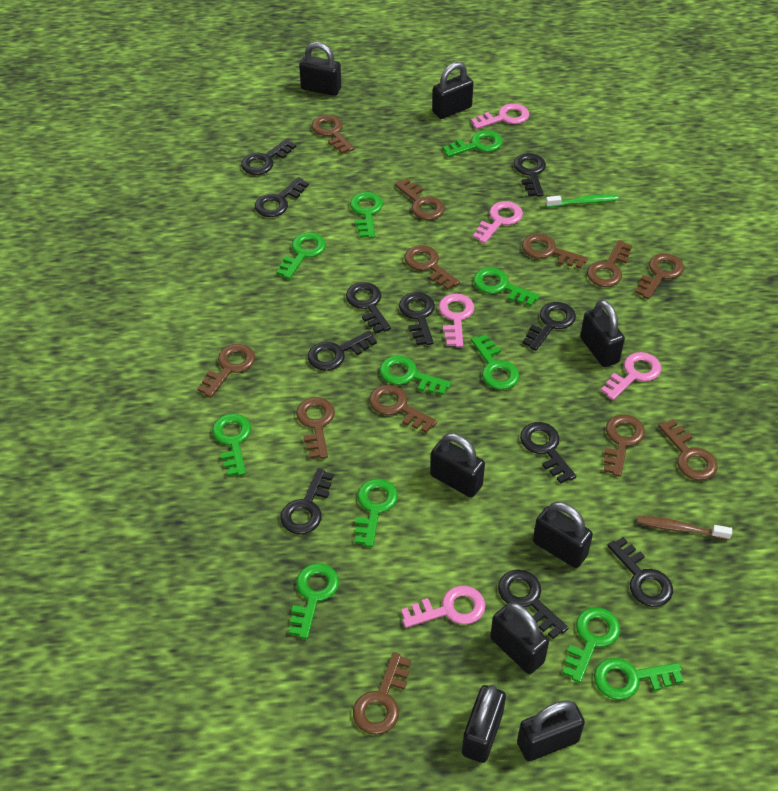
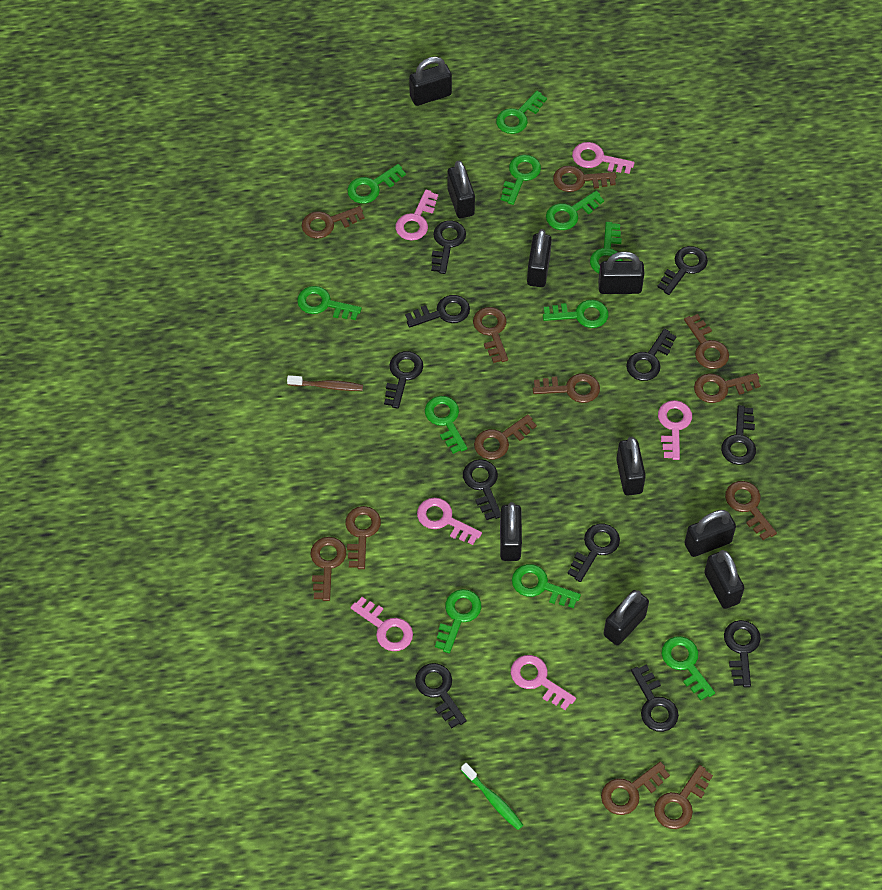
black padlock: 8 -> 9
pink key: 5 -> 6

